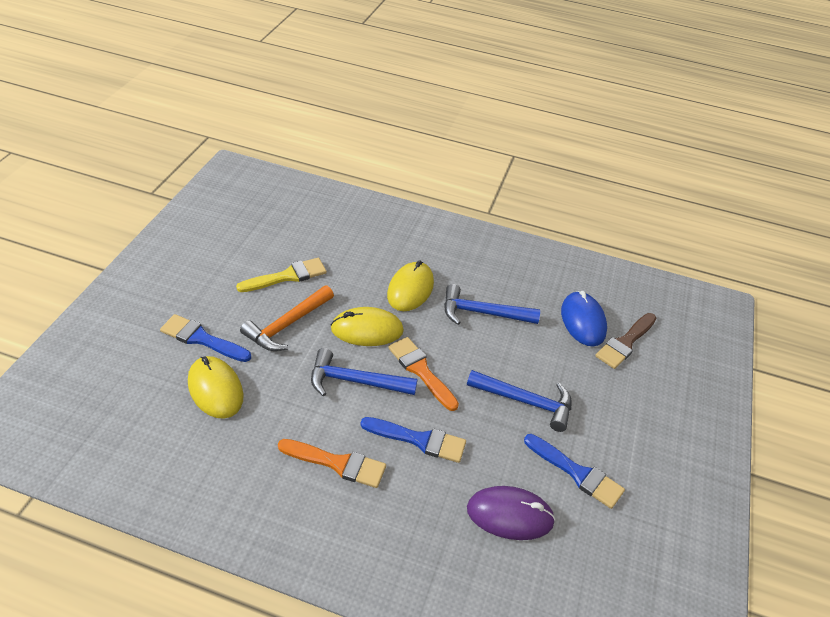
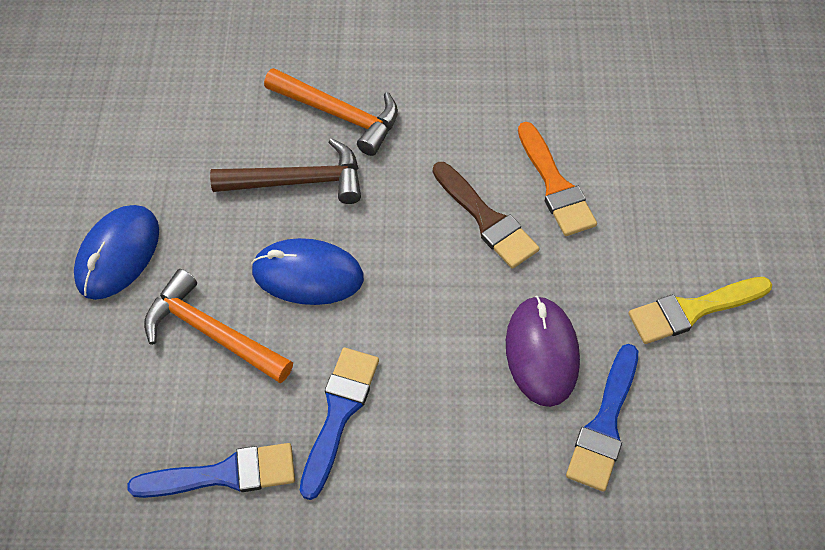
blue hammer: 3 -> 0
blue mouse: 1 -> 2
brown hammer: 0 -> 1
orange brush: 2 -> 1
orange hammer: 1 -> 2
yellow mouse: 3 -> 0

